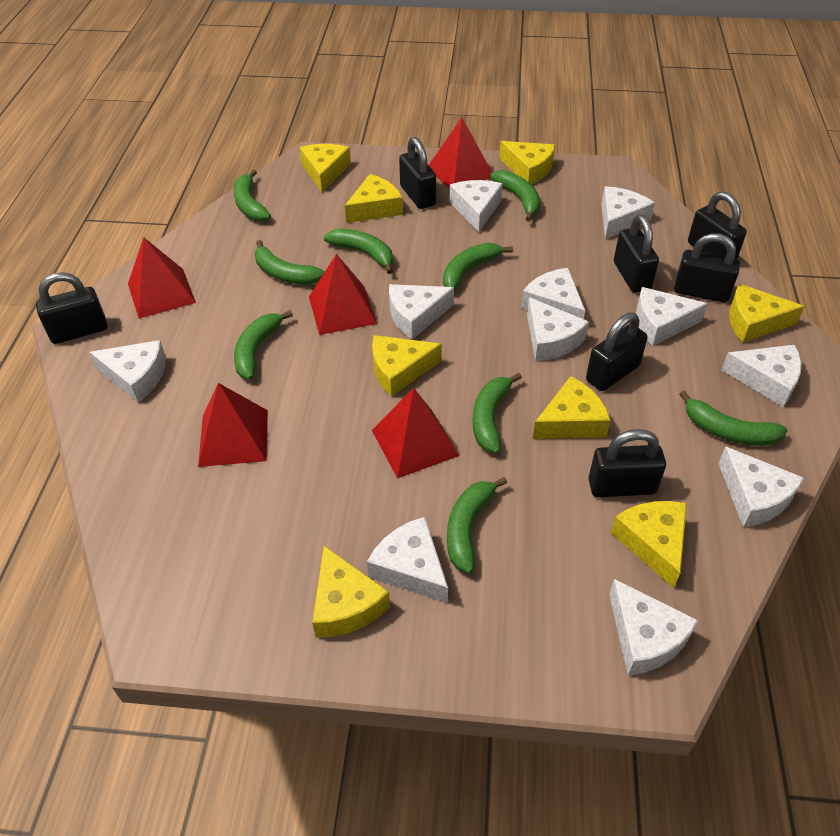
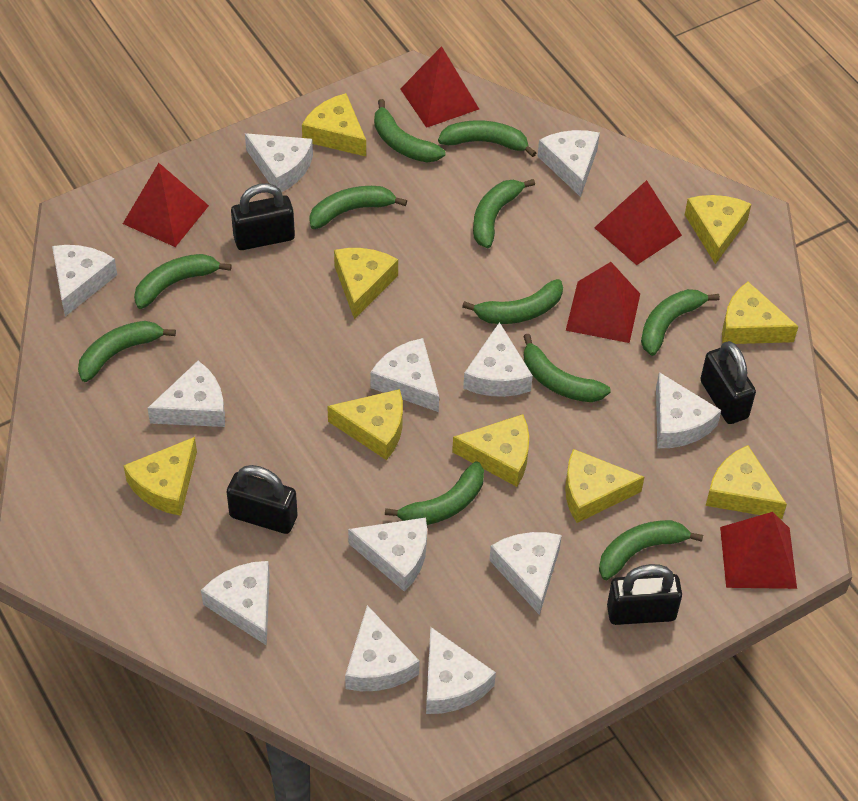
black padlock: 7 -> 4
green banana: 9 -> 11
white cheese: 11 -> 12
yellow cheese: 8 -> 9

